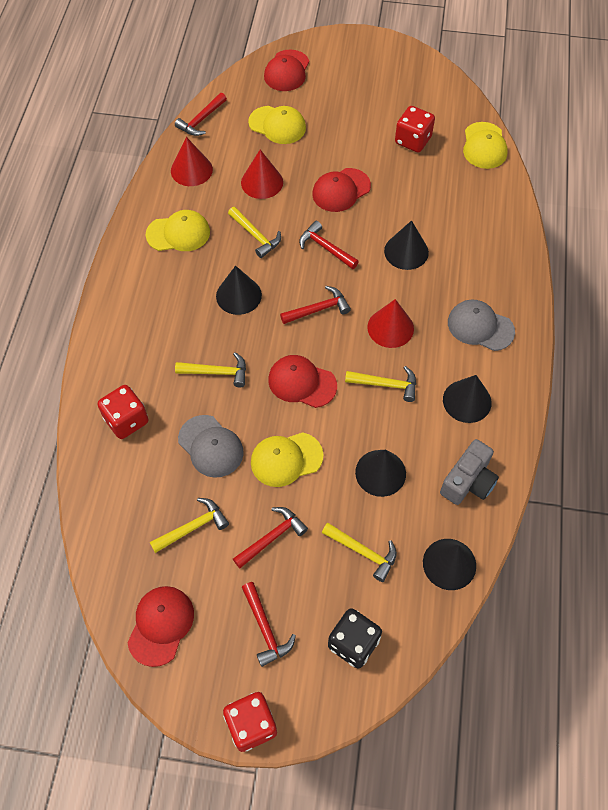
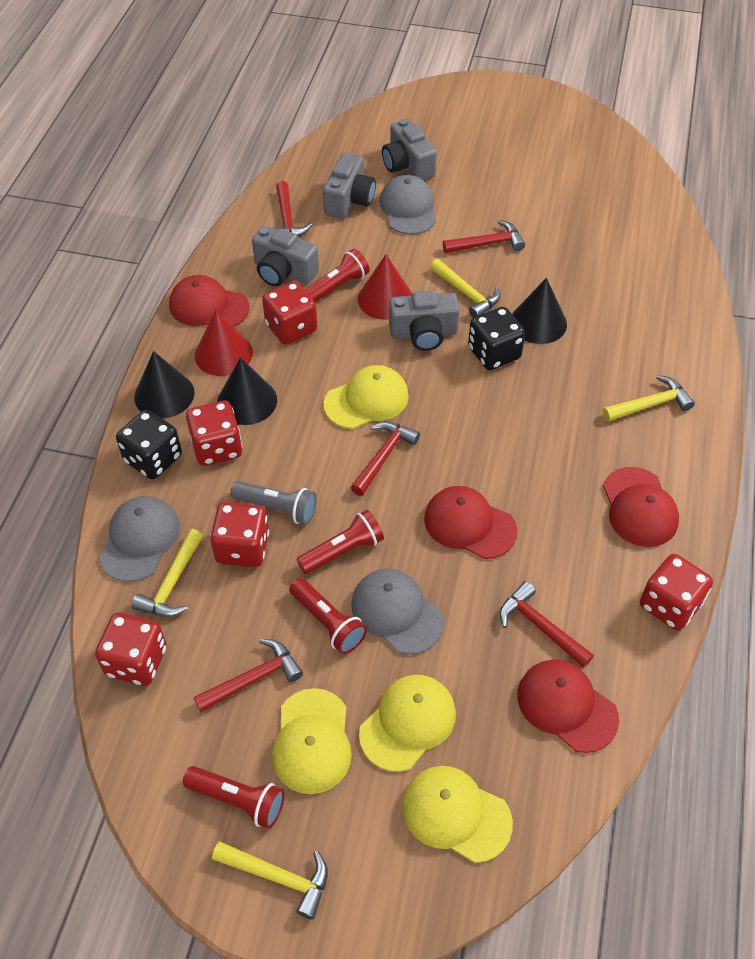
black cone: 5 -> 3
black dice: 1 -> 2
grey camera: 1 -> 4
grey cap: 2 -> 3
grey flashlight: 0 -> 1
red cone: 3 -> 2
red dice: 3 -> 5
red flashlight: 0 -> 4
yellow hammer: 5 -> 4

